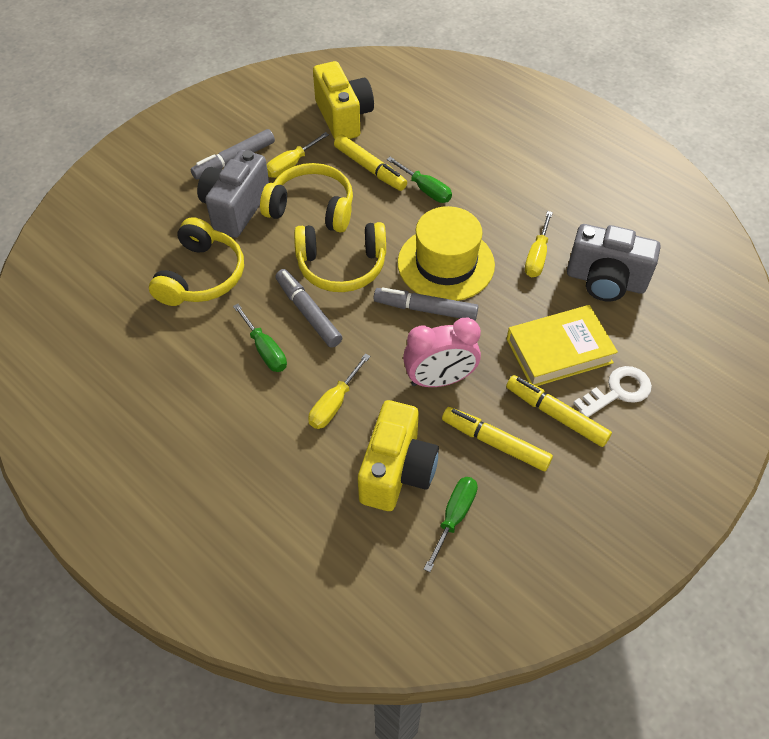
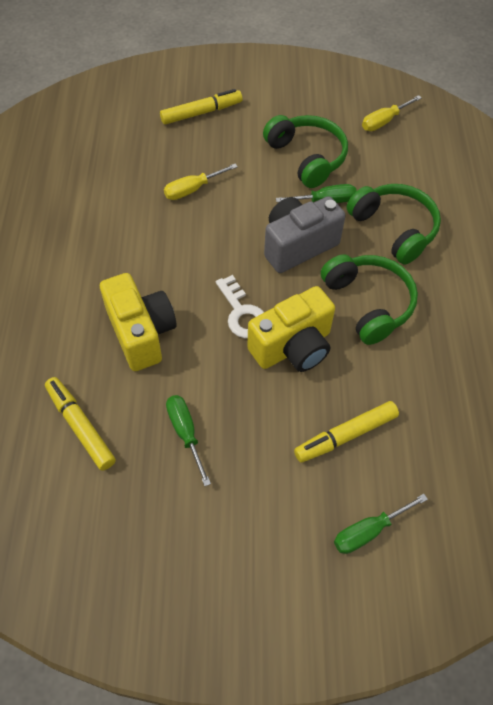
green headphones: 0 -> 3
grey camera: 2 -> 1
grey marker: 3 -> 0
pink clock: 1 -> 0
yellow book: 1 -> 0
yellow hat: 1 -> 0
yellow headphones: 3 -> 0
yellow screwdriver: 3 -> 2

